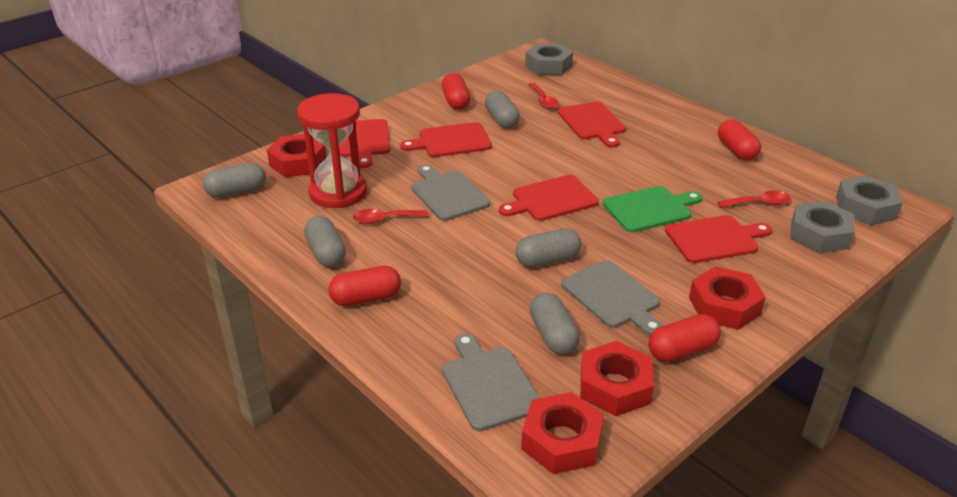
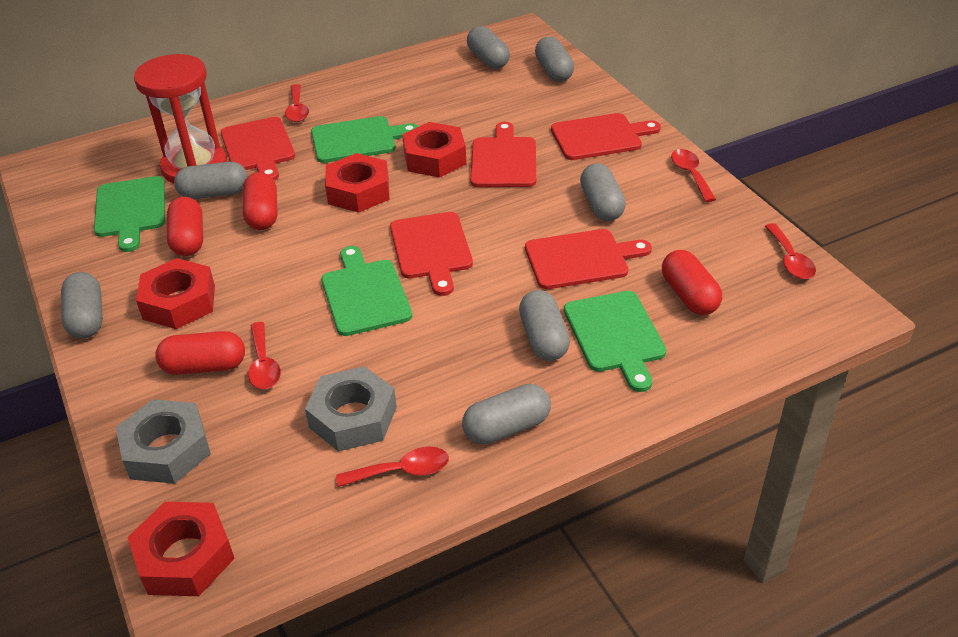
green cutting board: 1 -> 4
grey capsule: 5 -> 7
grey cutting board: 3 -> 0
grey nut: 3 -> 2
red spoon: 3 -> 5

